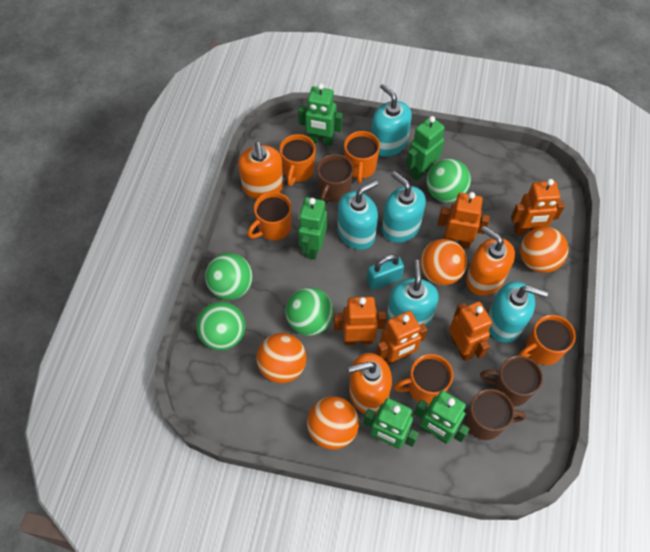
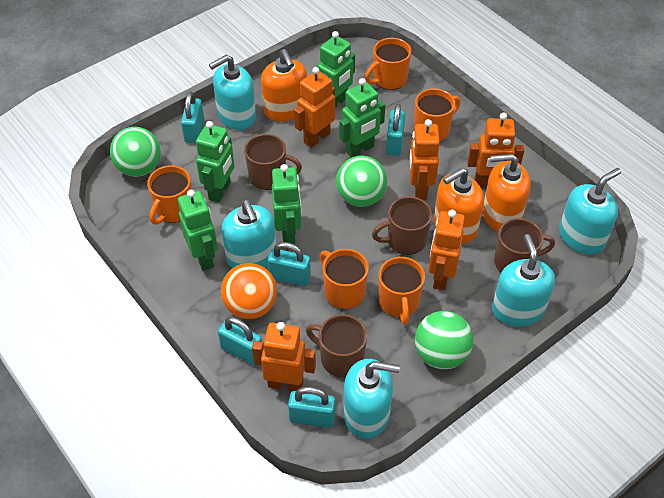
brown mug: 3 -> 4
green ball: 4 -> 3
orange ball: 4 -> 1
turquoise padlock: 1 -> 5

